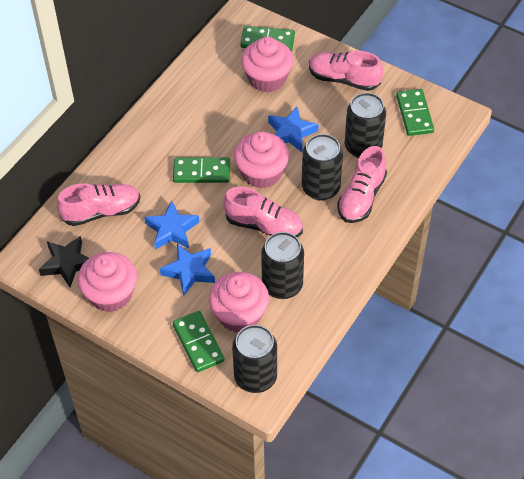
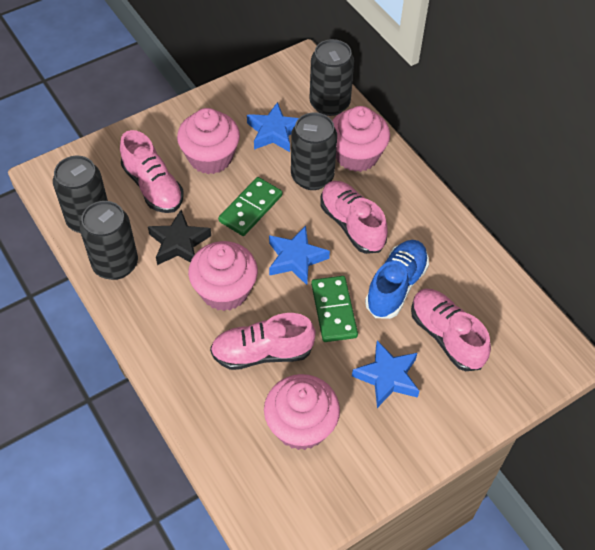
blue shoe: 0 -> 1
green domino: 4 -> 2

